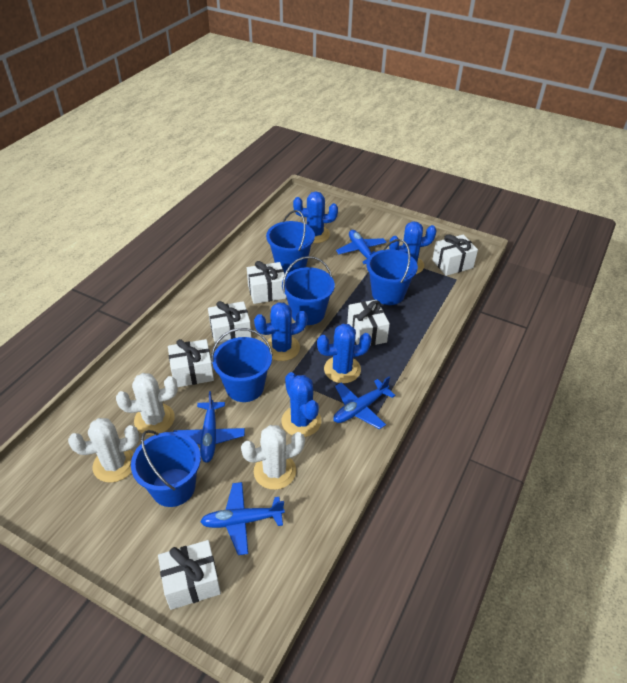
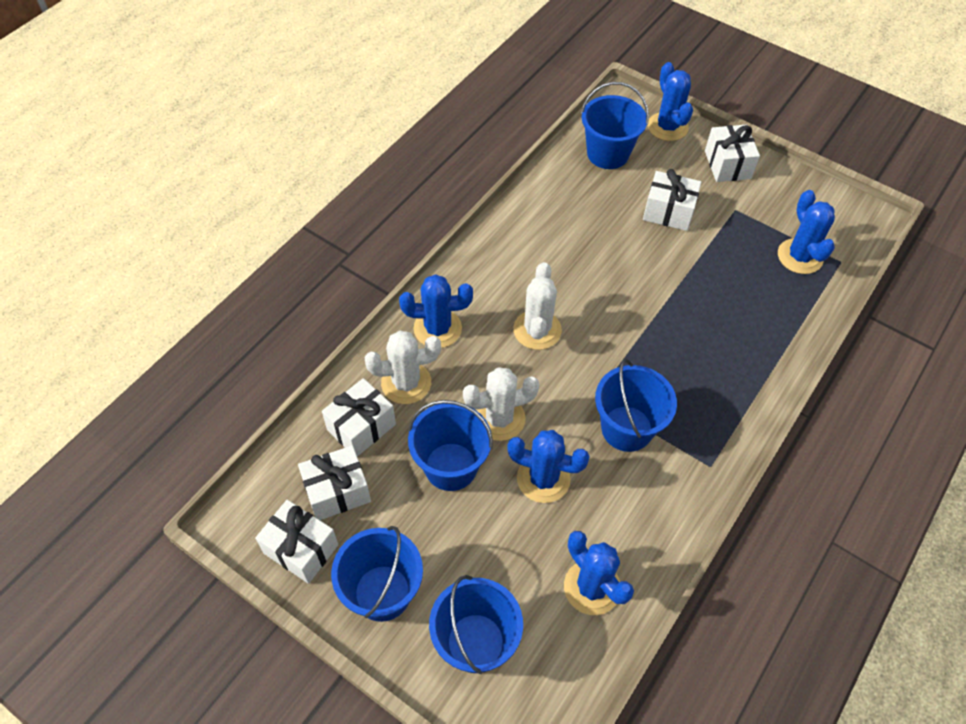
blue plane: 4 -> 0
white gift: 6 -> 5

